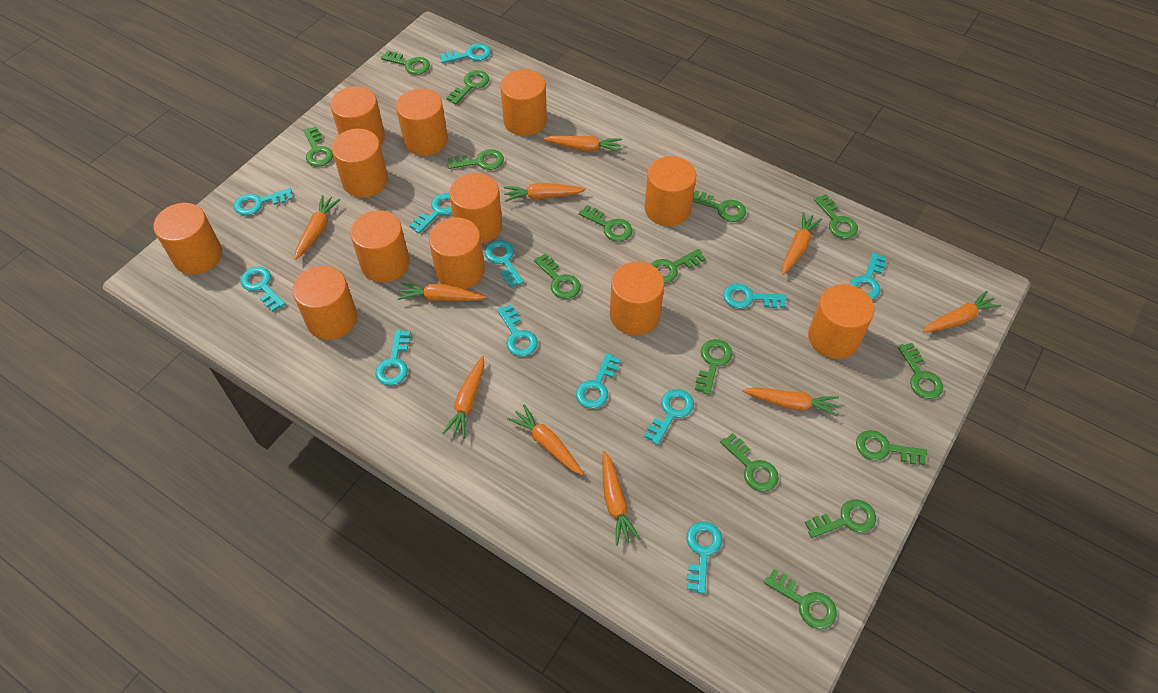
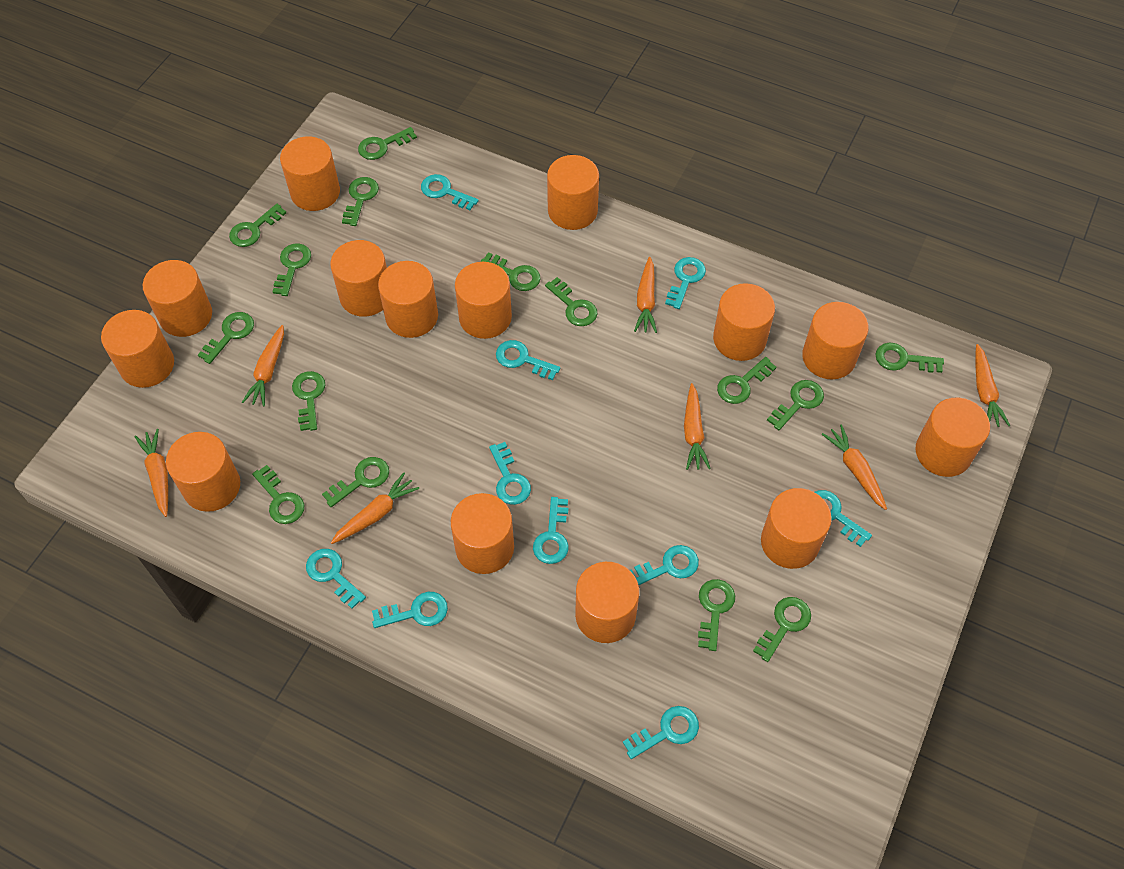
orange carrot: 10 -> 7
orange cylinder: 12 -> 14
turquoise key: 12 -> 10

